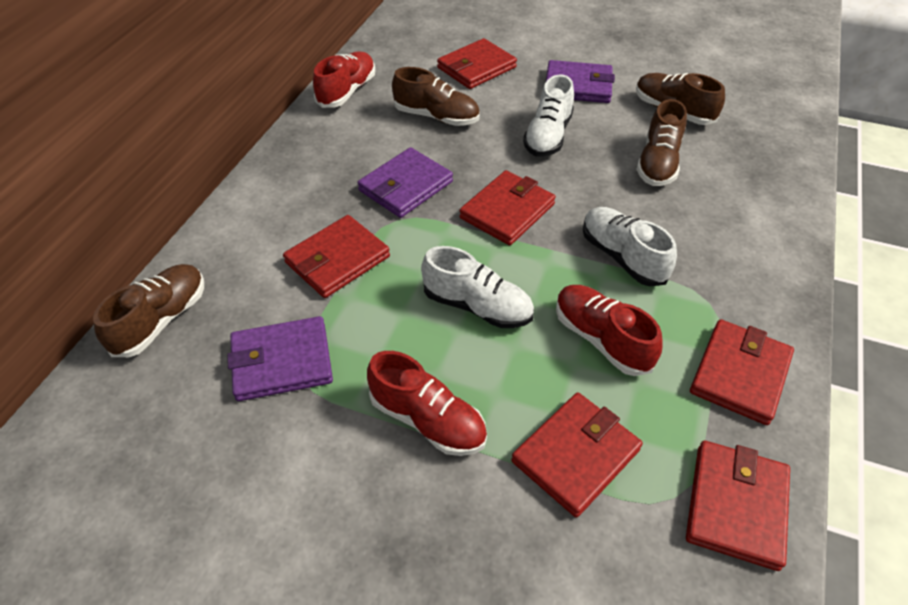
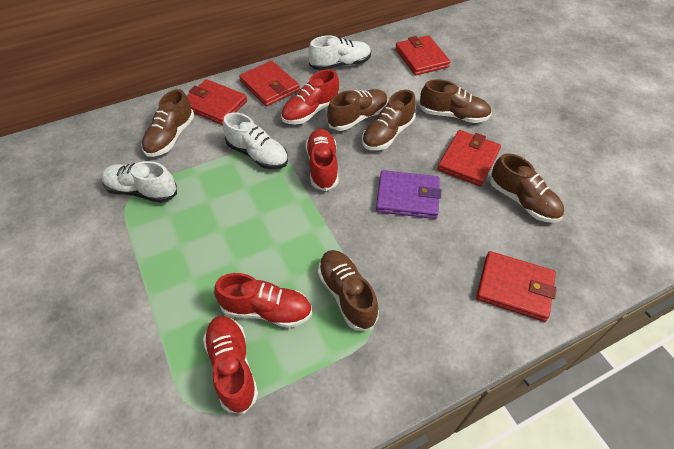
brown shoe: 4 -> 6
purple wallet: 3 -> 1
red shoe: 3 -> 4
red wallet: 6 -> 5

